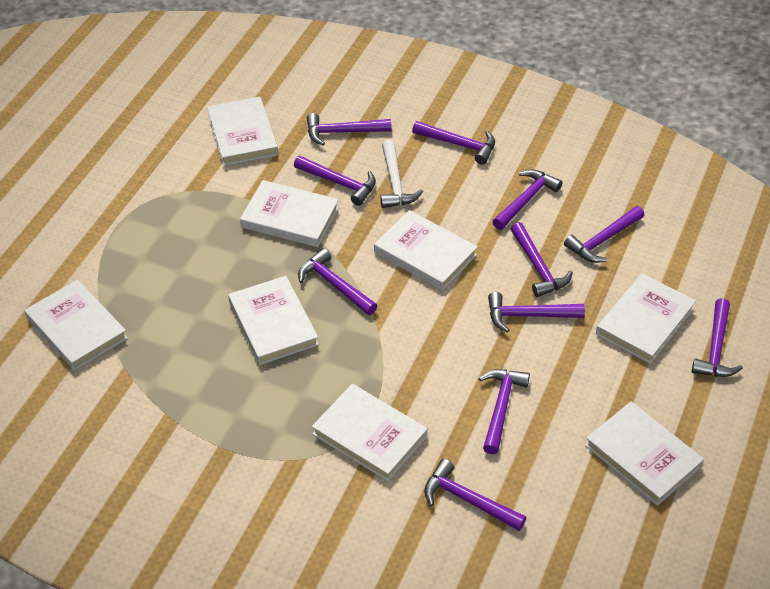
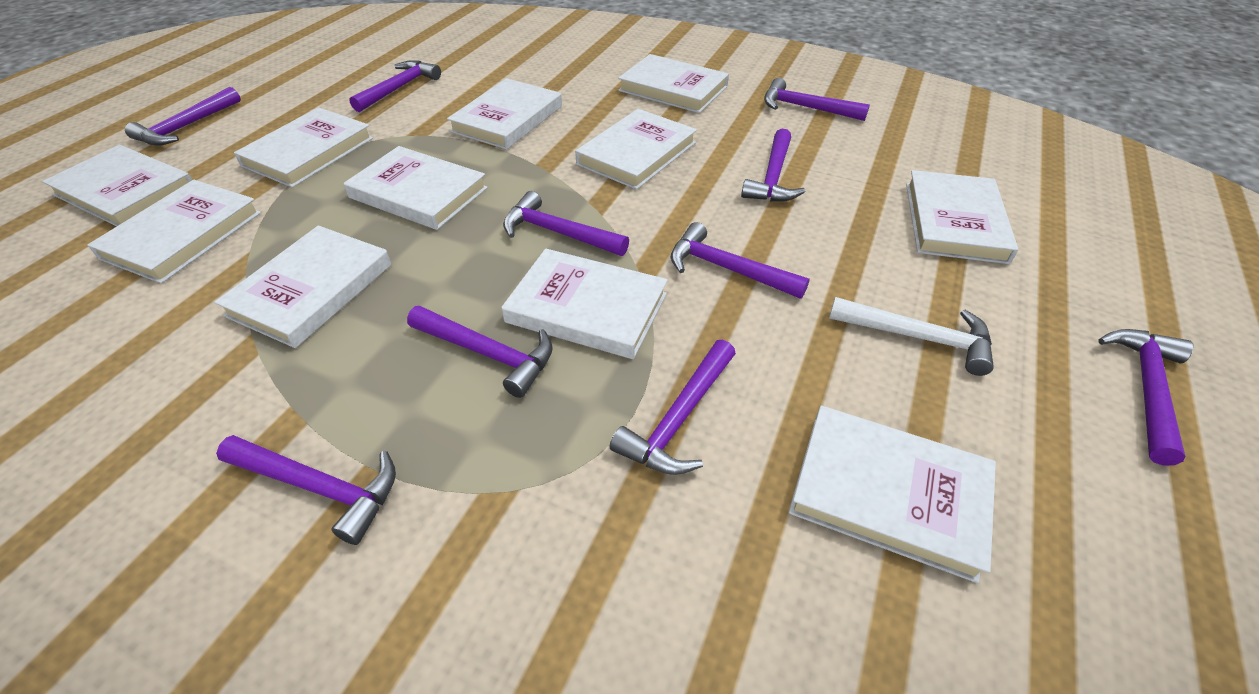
purple hammer: 11 -> 10
white book: 8 -> 11

